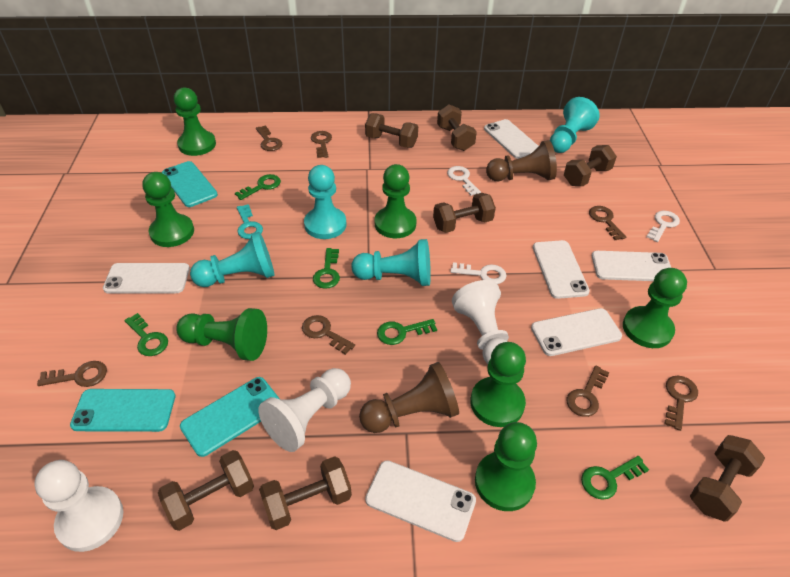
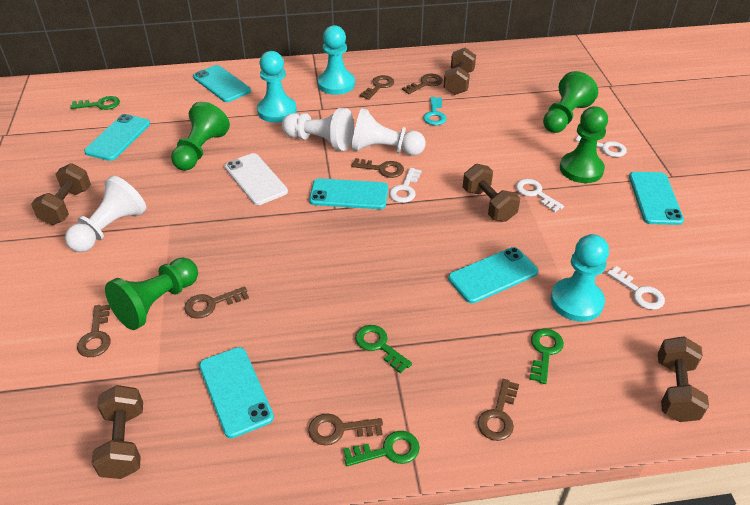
brown dumbbell: 7 -> 5
brown pawn: 2 -> 0
green key: 5 -> 4
green pawn: 7 -> 4
turquoise pawn: 4 -> 3
turquoise phone: 3 -> 6
white key: 3 -> 4
white phone: 6 -> 1

